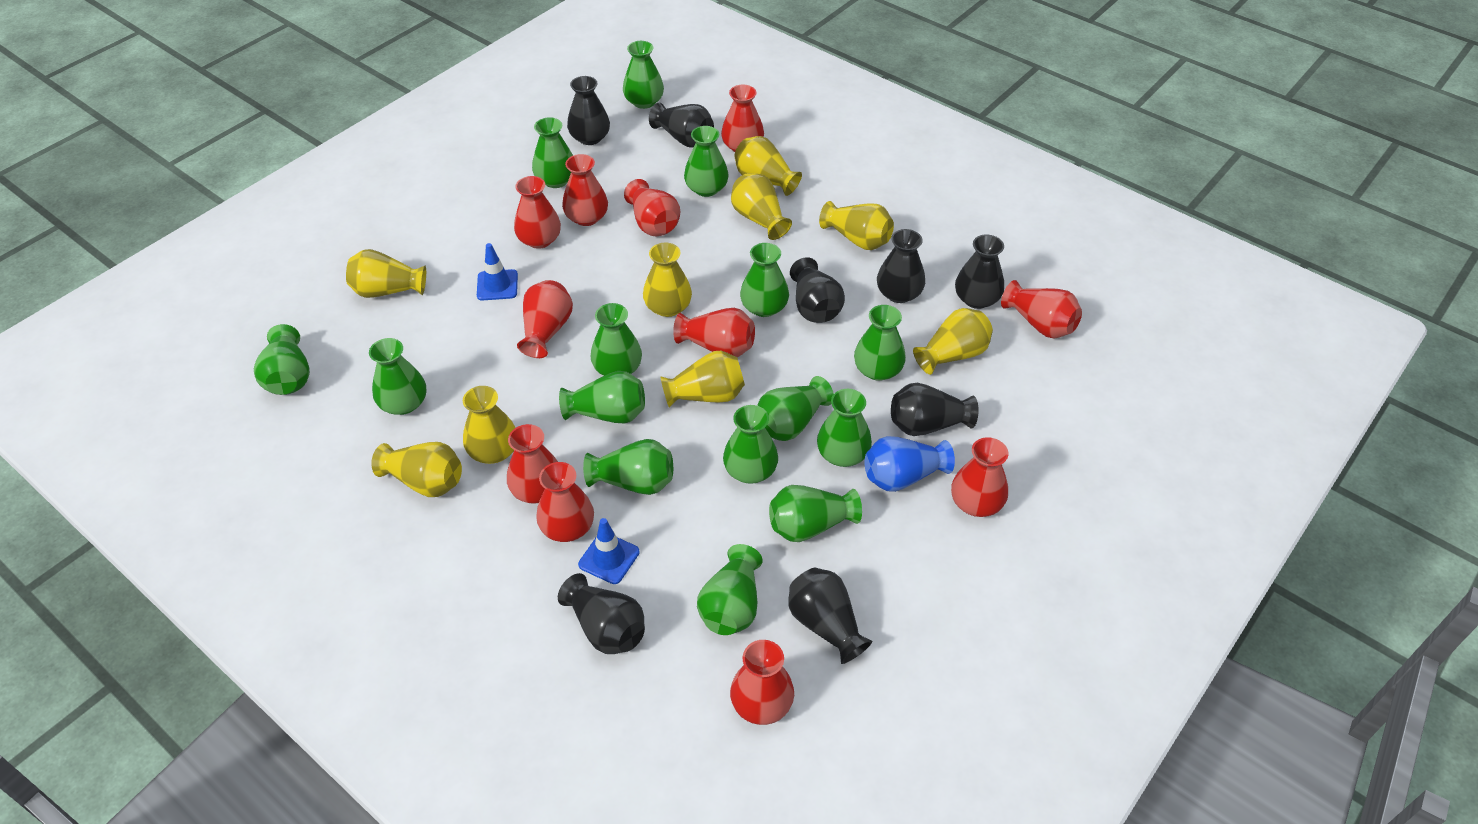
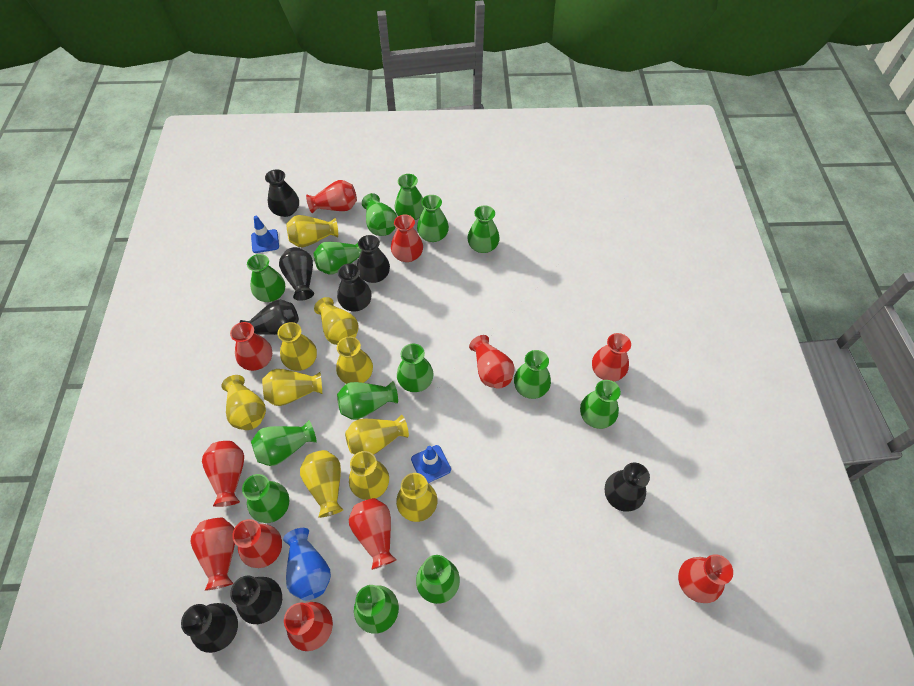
green vase: 15 -> 14
yellow vase: 9 -> 10

